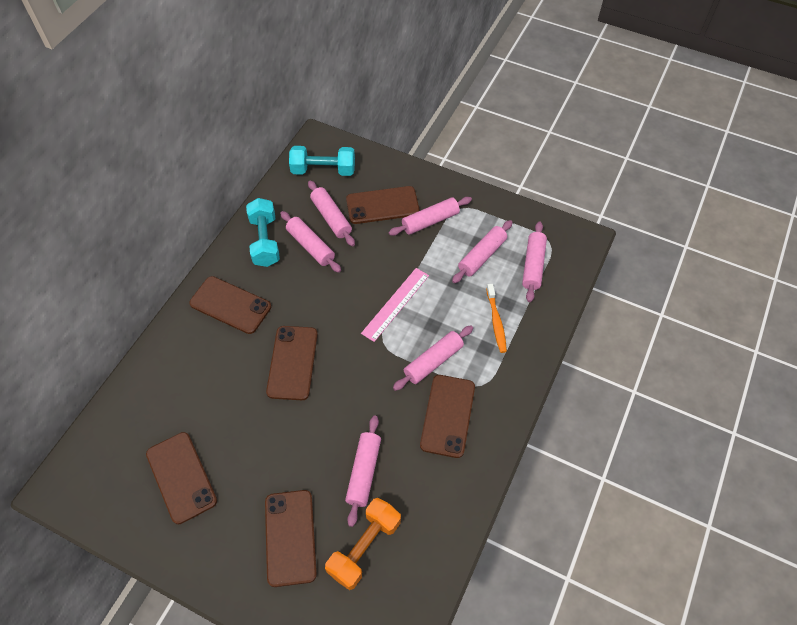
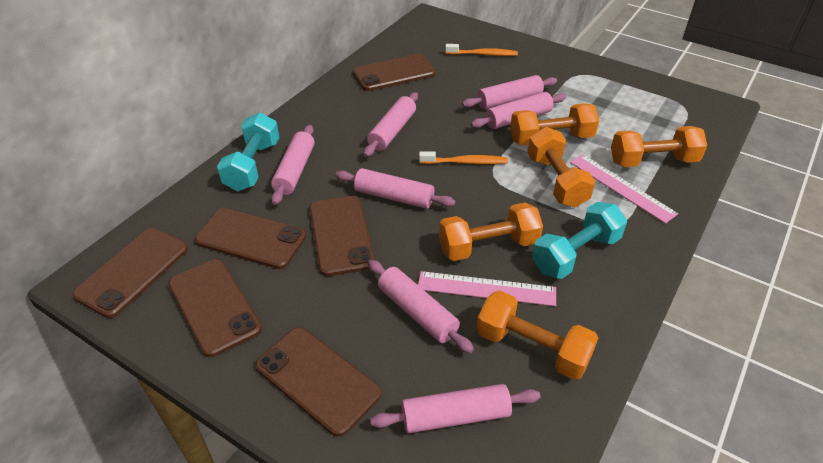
orange dumbbell: 1 -> 5
orange toothbrush: 1 -> 2
pink ruler: 1 -> 2

